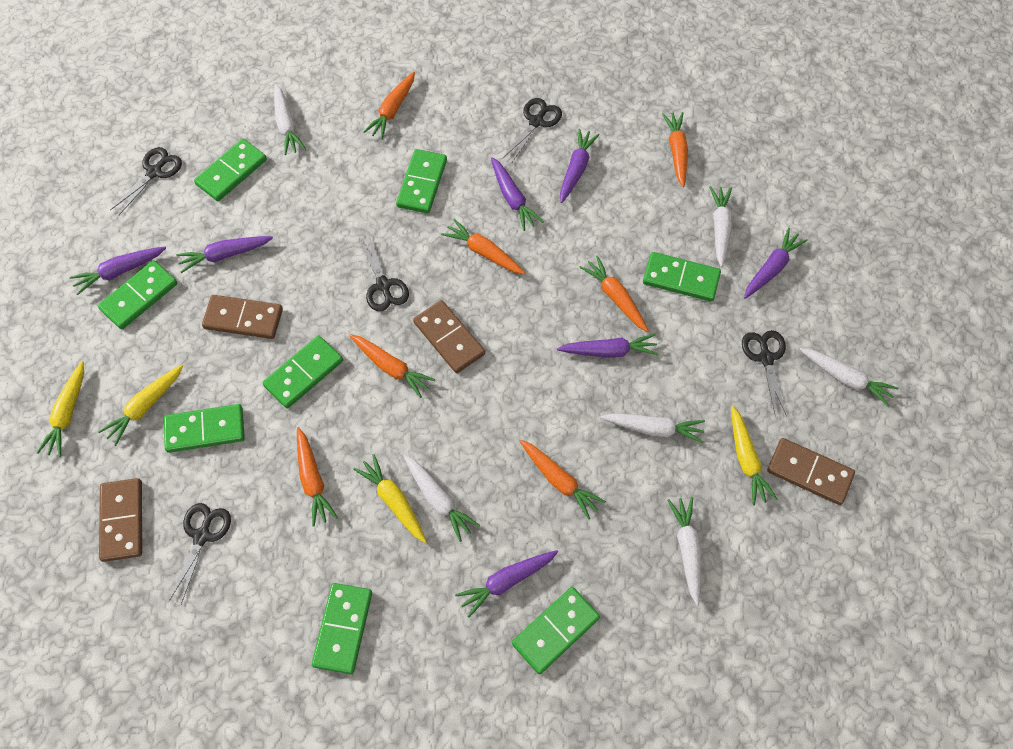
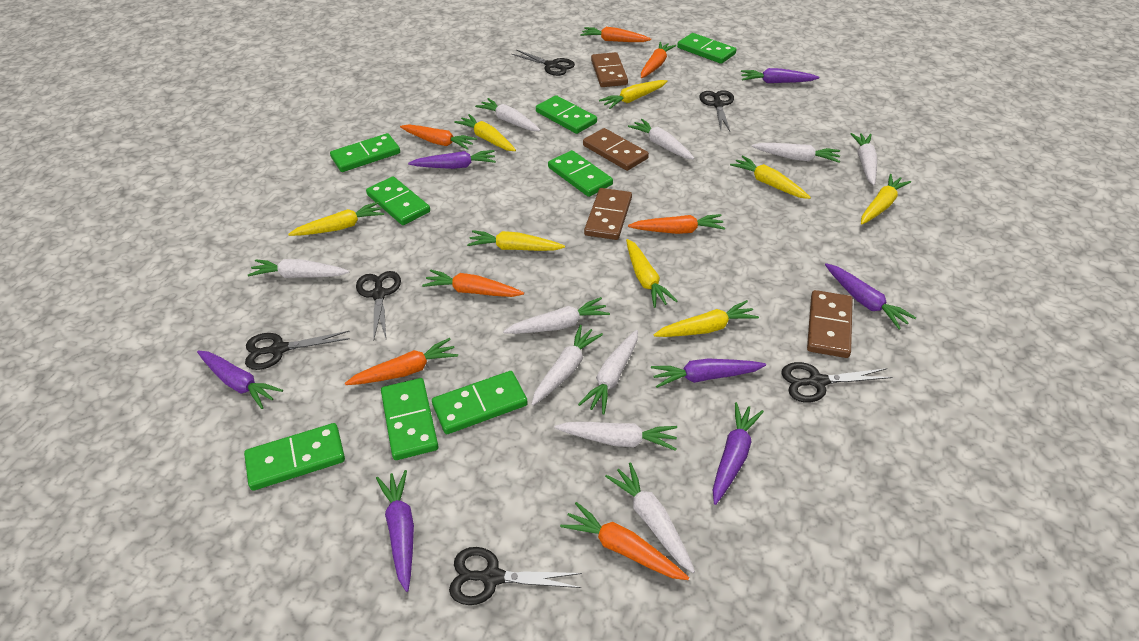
black scissors: 5 -> 6
white carrot: 6 -> 10
yellow carrot: 4 -> 8

